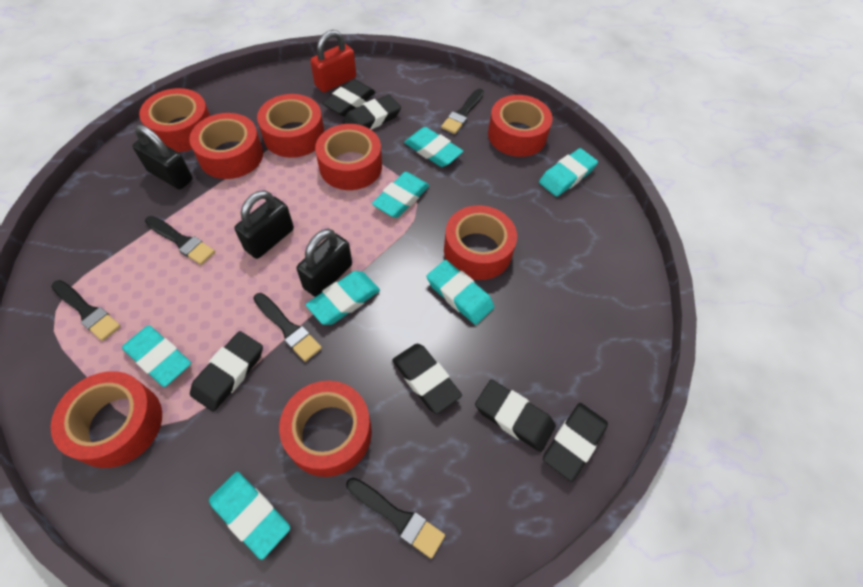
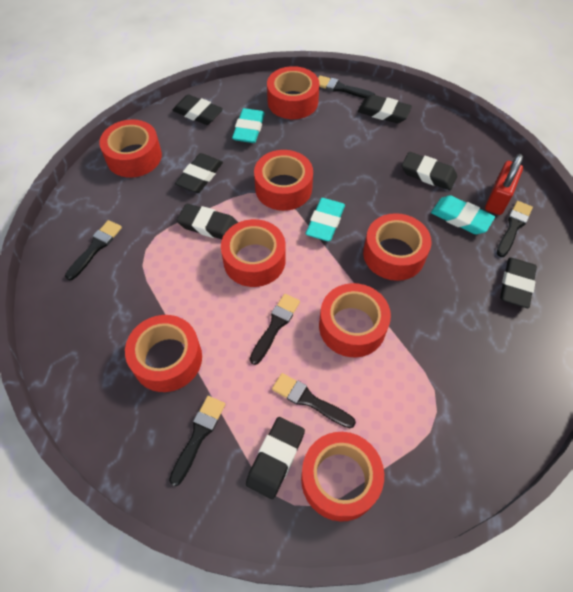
black brush: 5 -> 6
black eraser: 6 -> 7
black padlock: 3 -> 0
turquoise eraser: 7 -> 3

